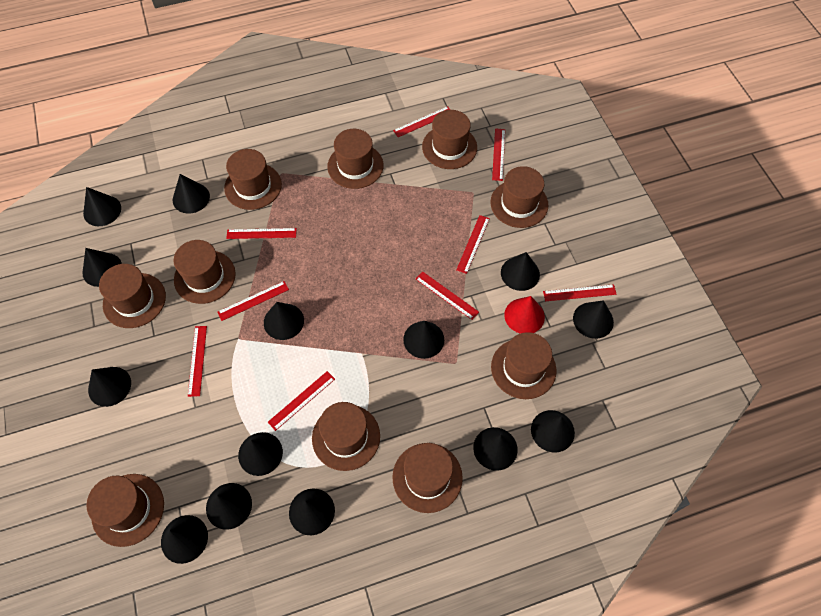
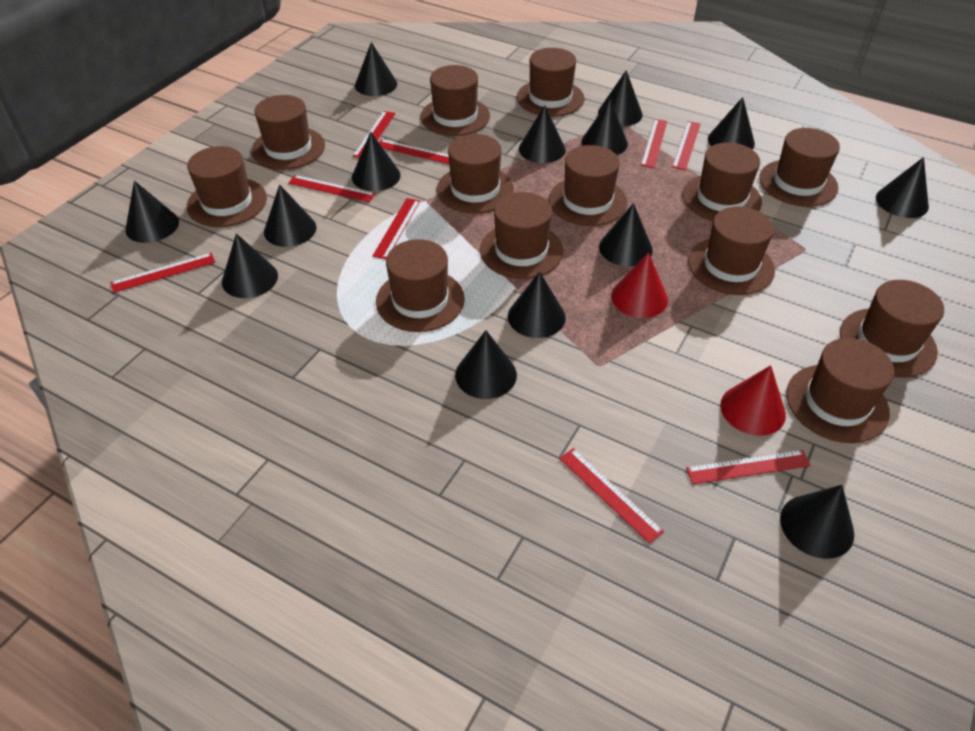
brown hat: 10 -> 13
red cone: 1 -> 2

